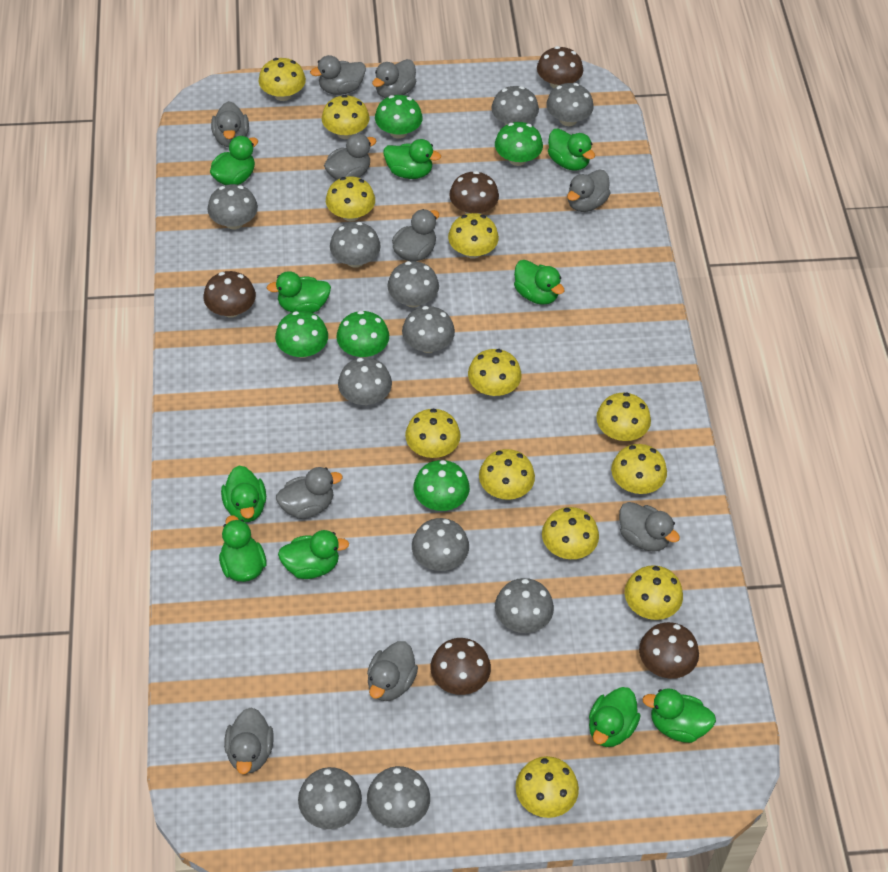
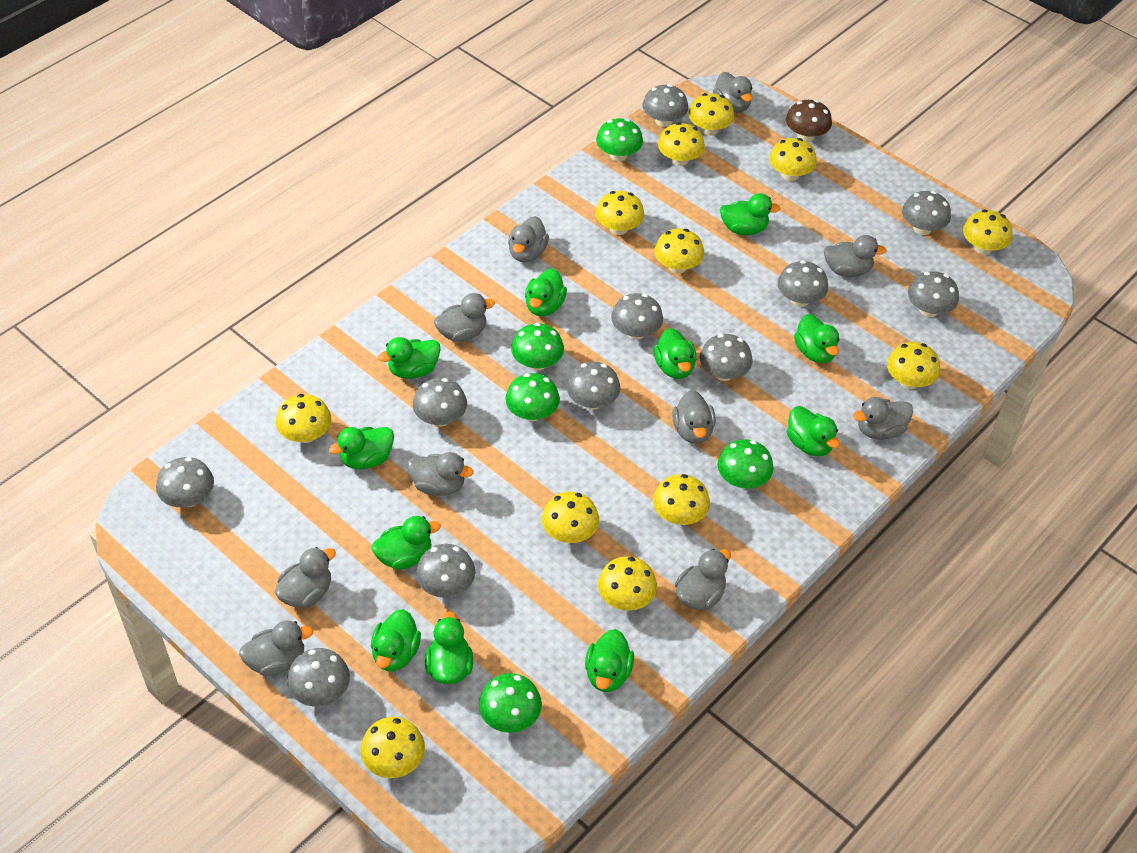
brown mushroom: 5 -> 1
green duck: 10 -> 11

